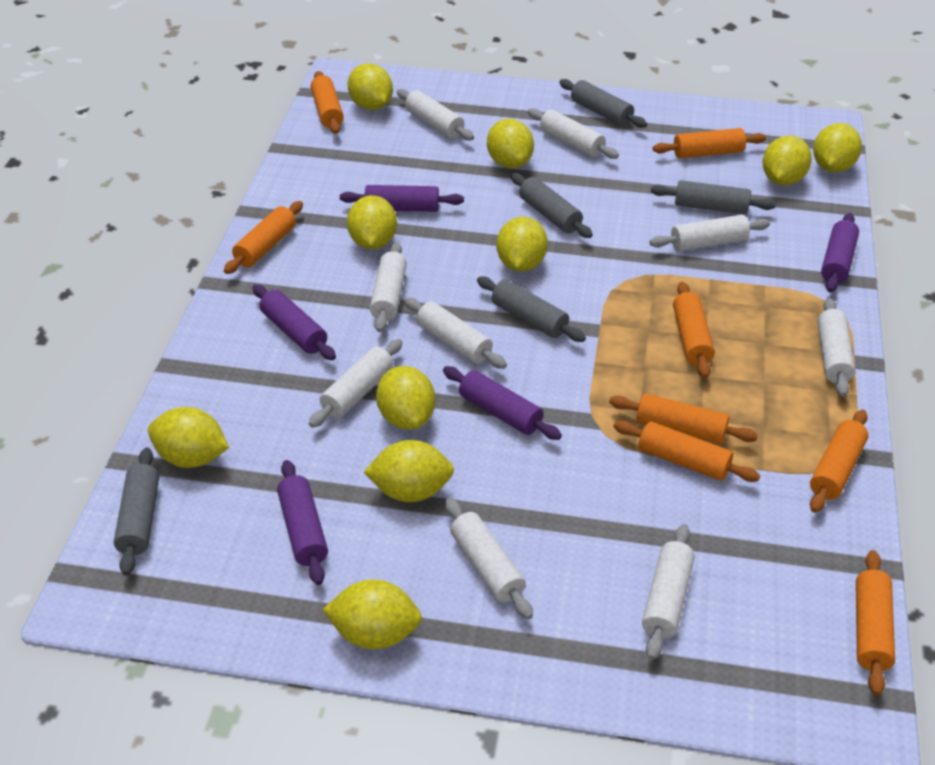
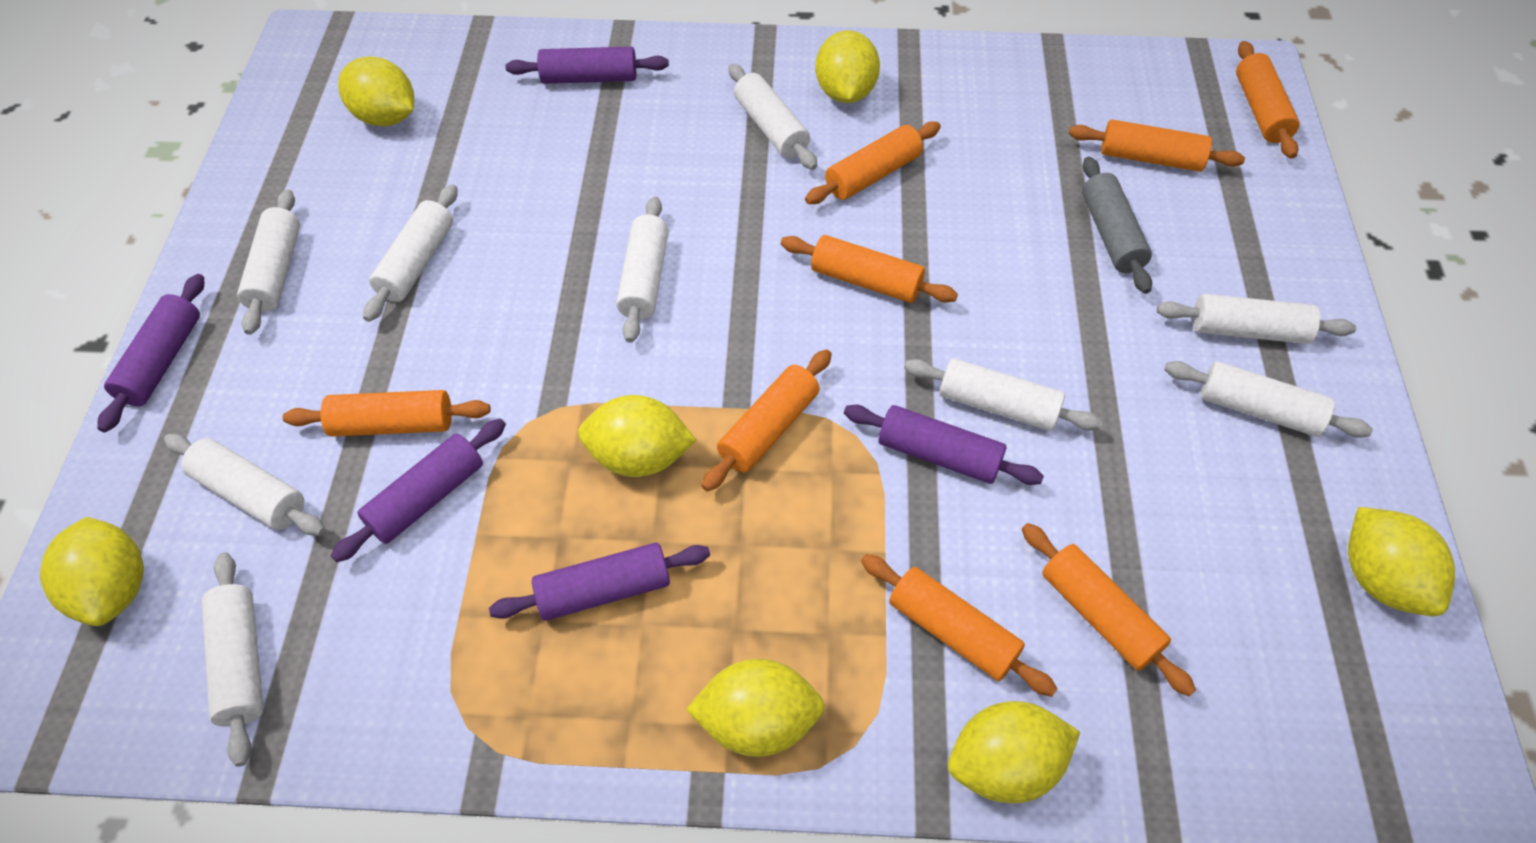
grey rolling pin: 5 -> 1
yellow lemon: 10 -> 7

